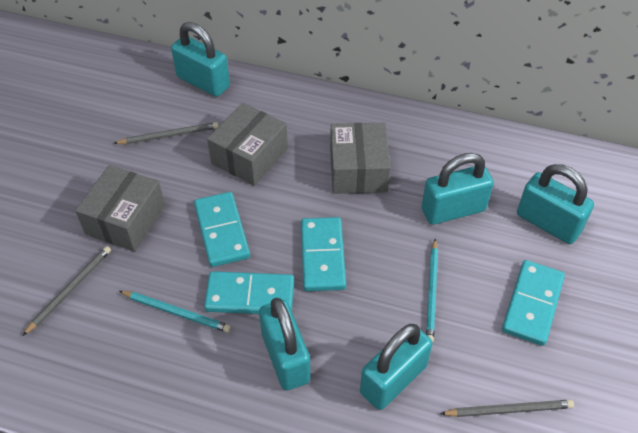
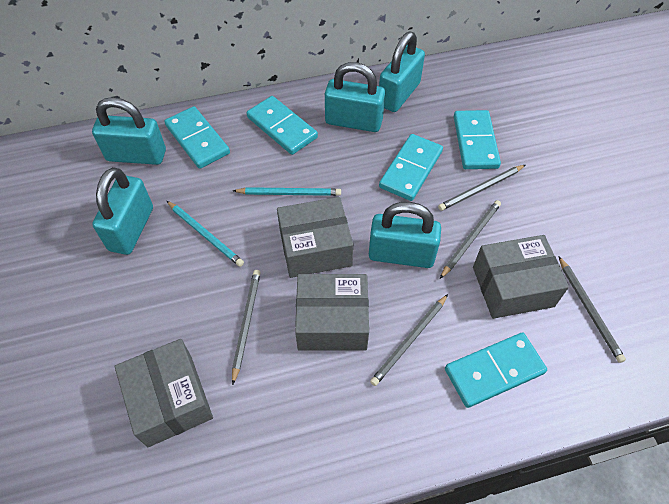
grey box: 3 -> 4
grey pencil: 3 -> 5
turquoise domino: 4 -> 5

